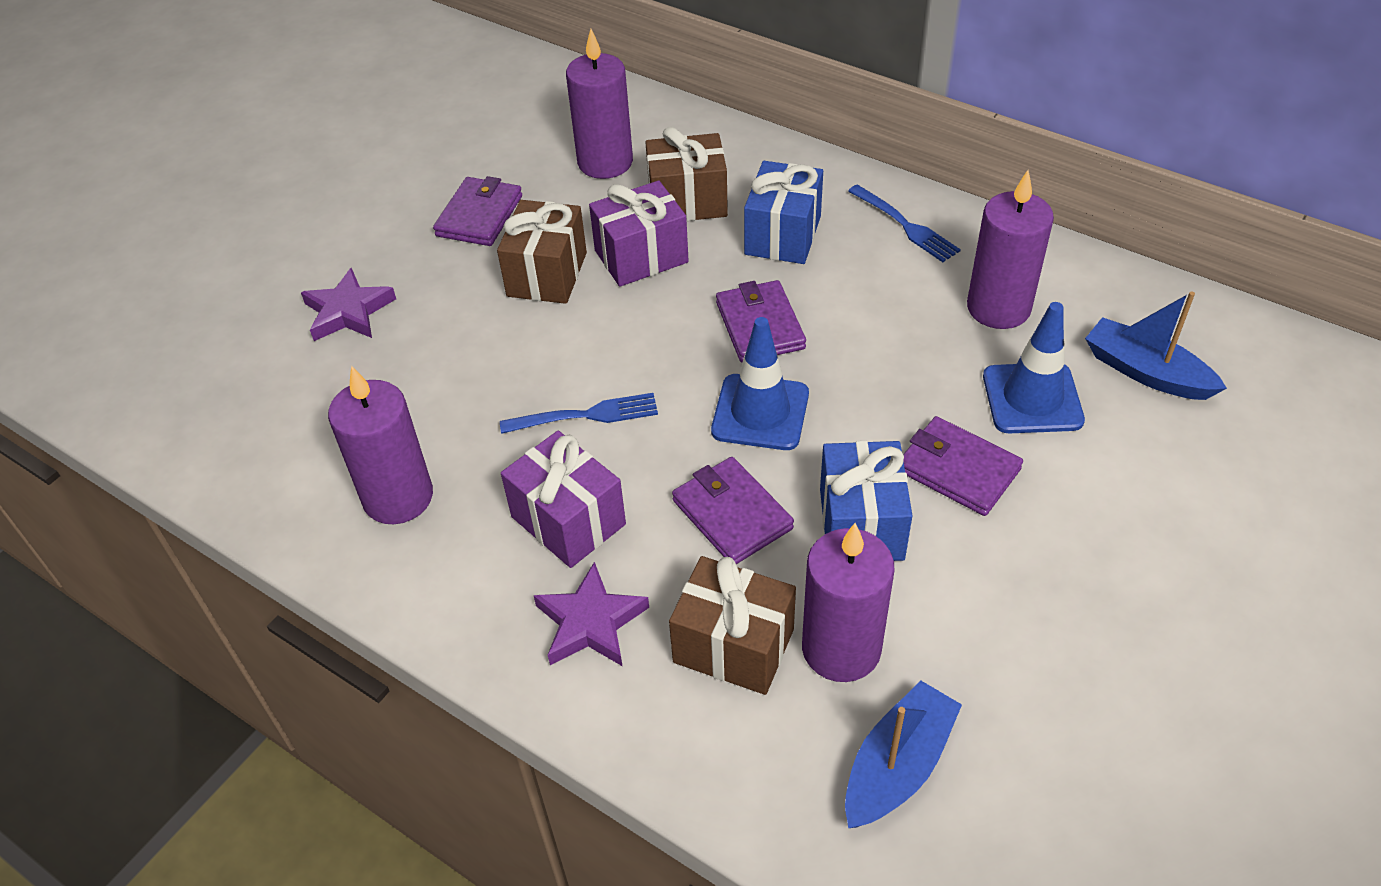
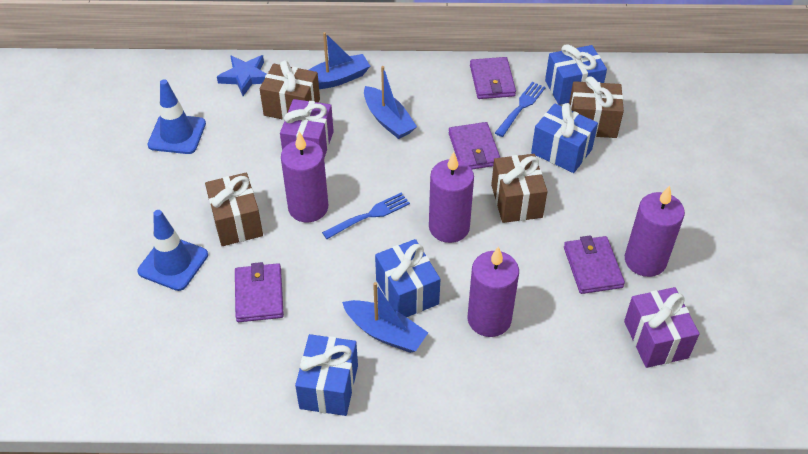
blue boat: 2 -> 3
blue gift: 2 -> 4
blue star: 0 -> 1
brown gift: 3 -> 4
purple star: 2 -> 0

